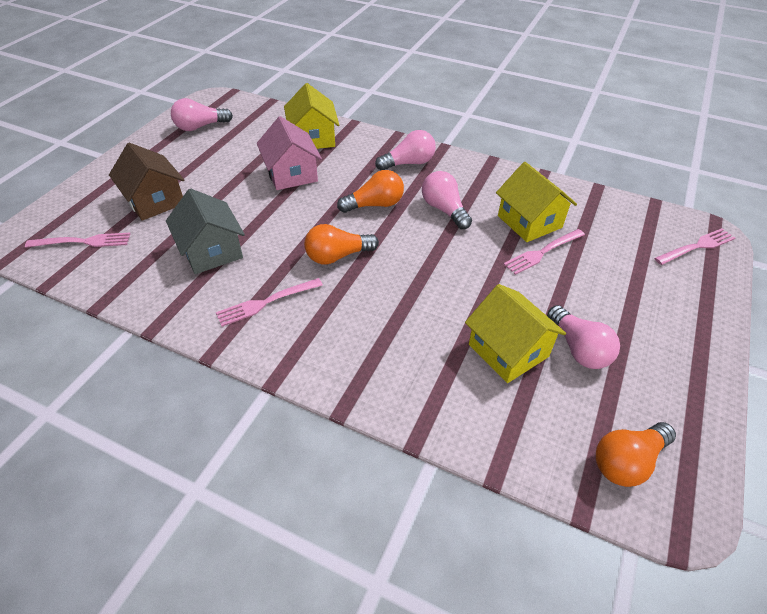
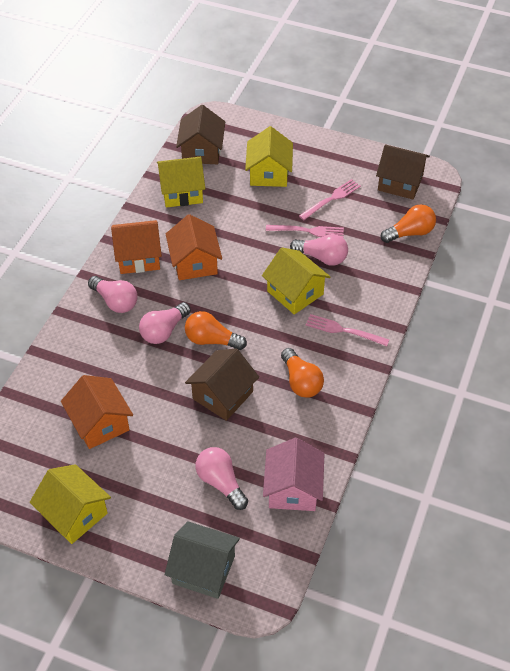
brown house: 1 -> 3
orange house: 0 -> 3
pink fork: 4 -> 3
yellow house: 3 -> 4

